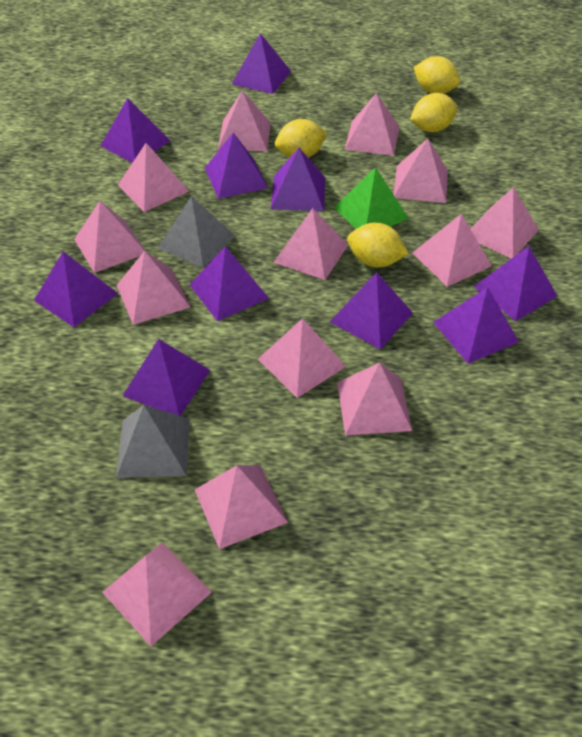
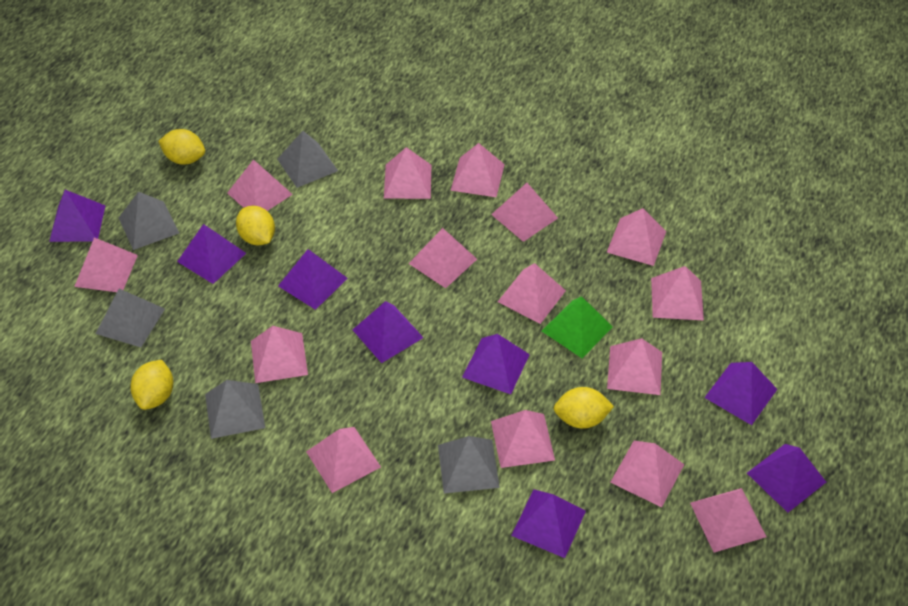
grey pyramid: 2 -> 5
pink pyramid: 13 -> 15
purple pyramid: 10 -> 8

